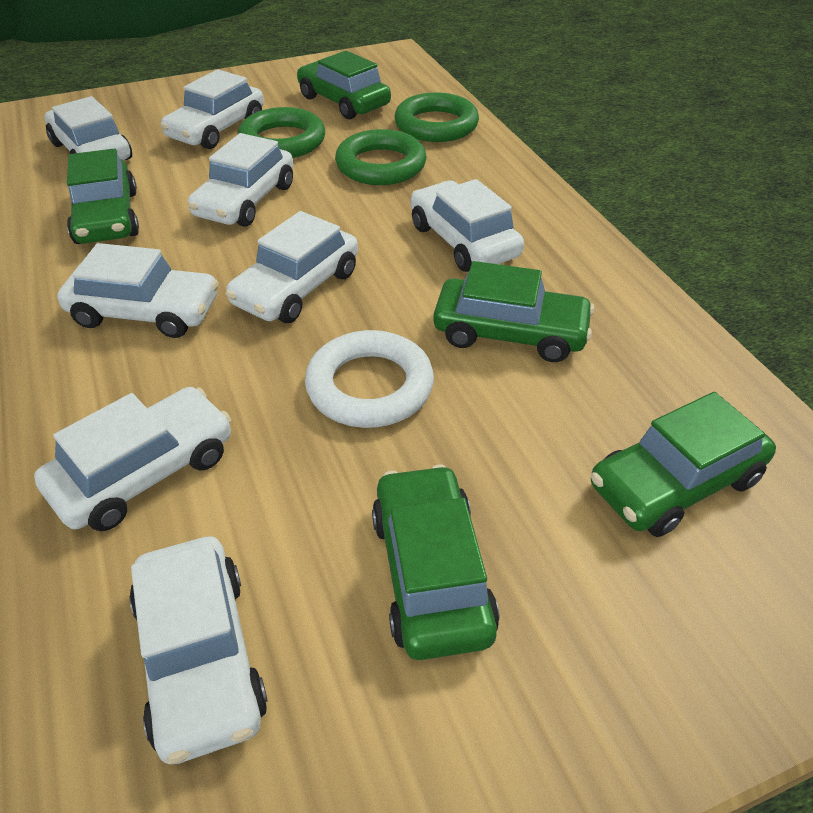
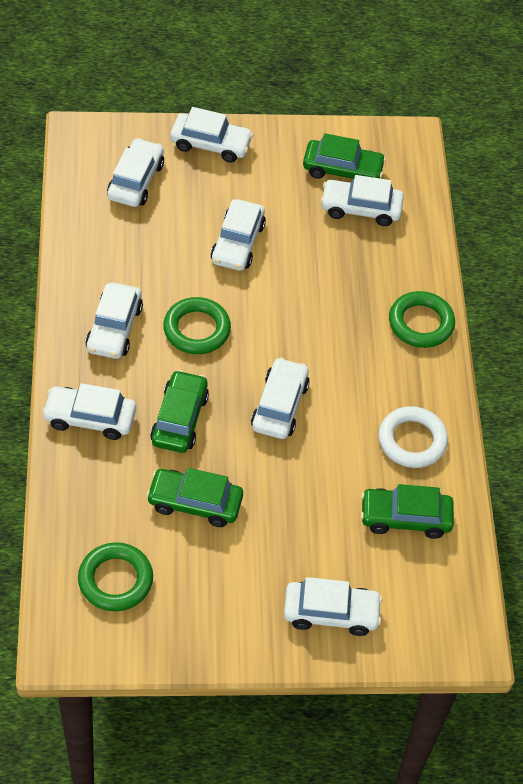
green car: 5 -> 4

